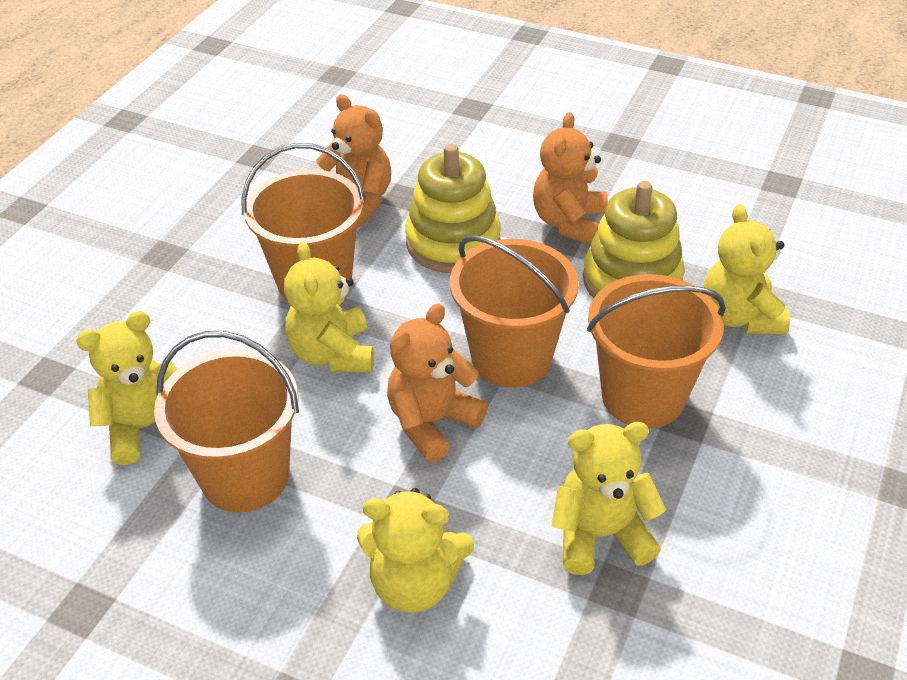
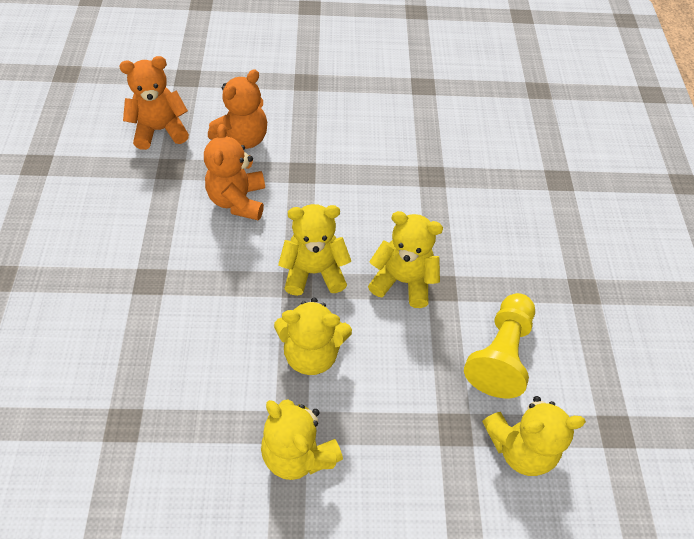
orange bucket: 4 -> 0
yellow pawn: 0 -> 1
yellow stacking toy: 2 -> 0

